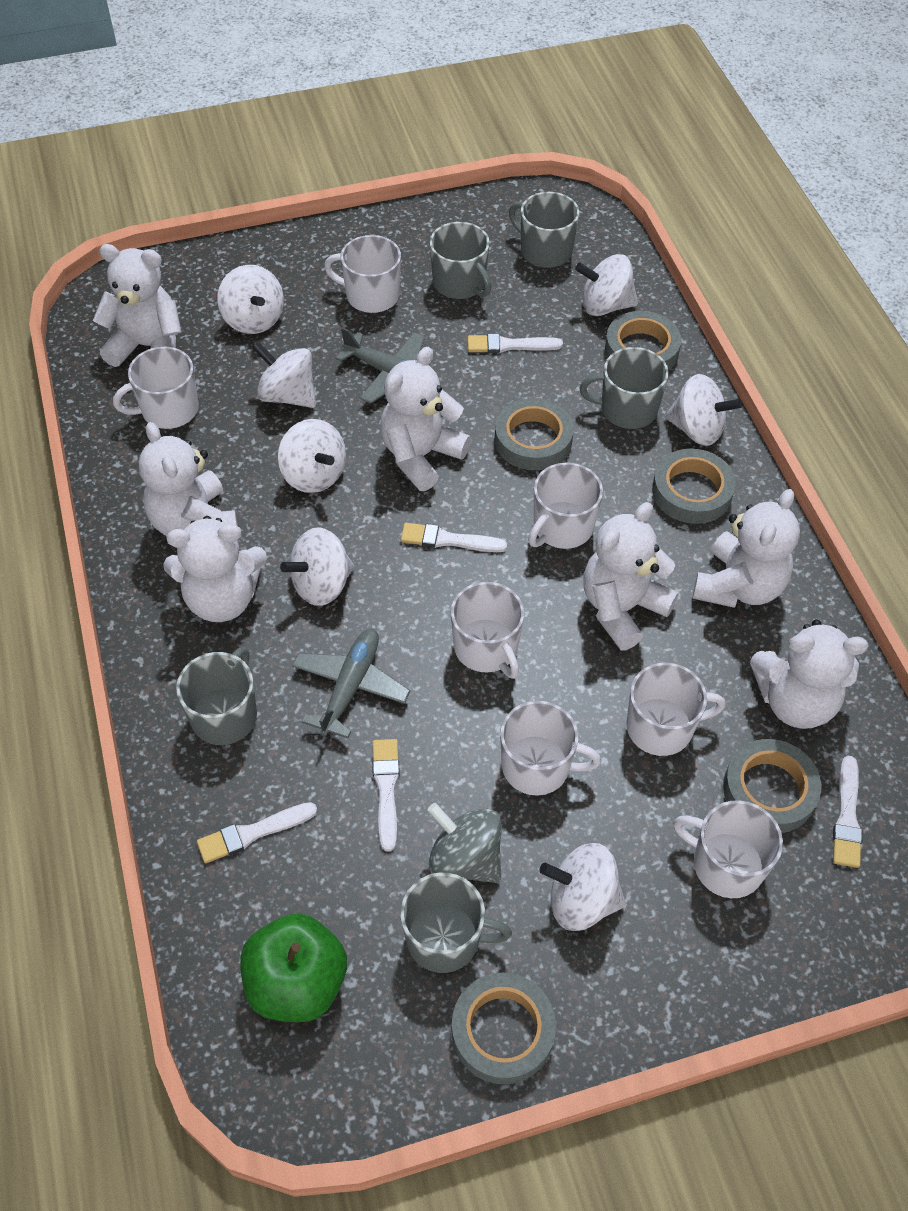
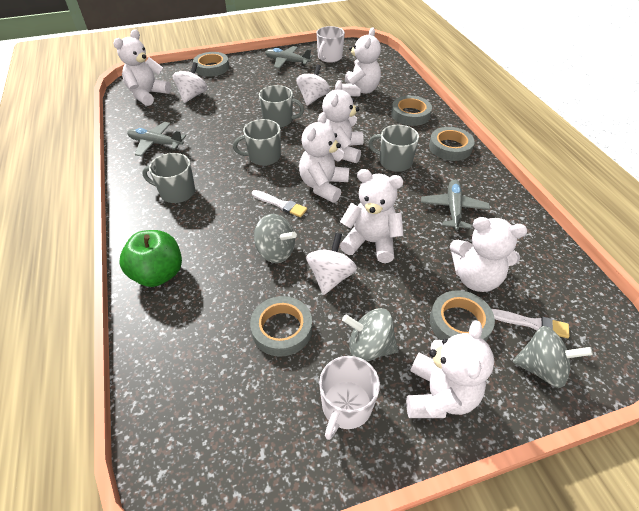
grey mug: 5 -> 4
grey plane: 2 -> 3
grey spinning top: 1 -> 3
white brush: 5 -> 2
white mug: 7 -> 2
white spinning top: 7 -> 3

